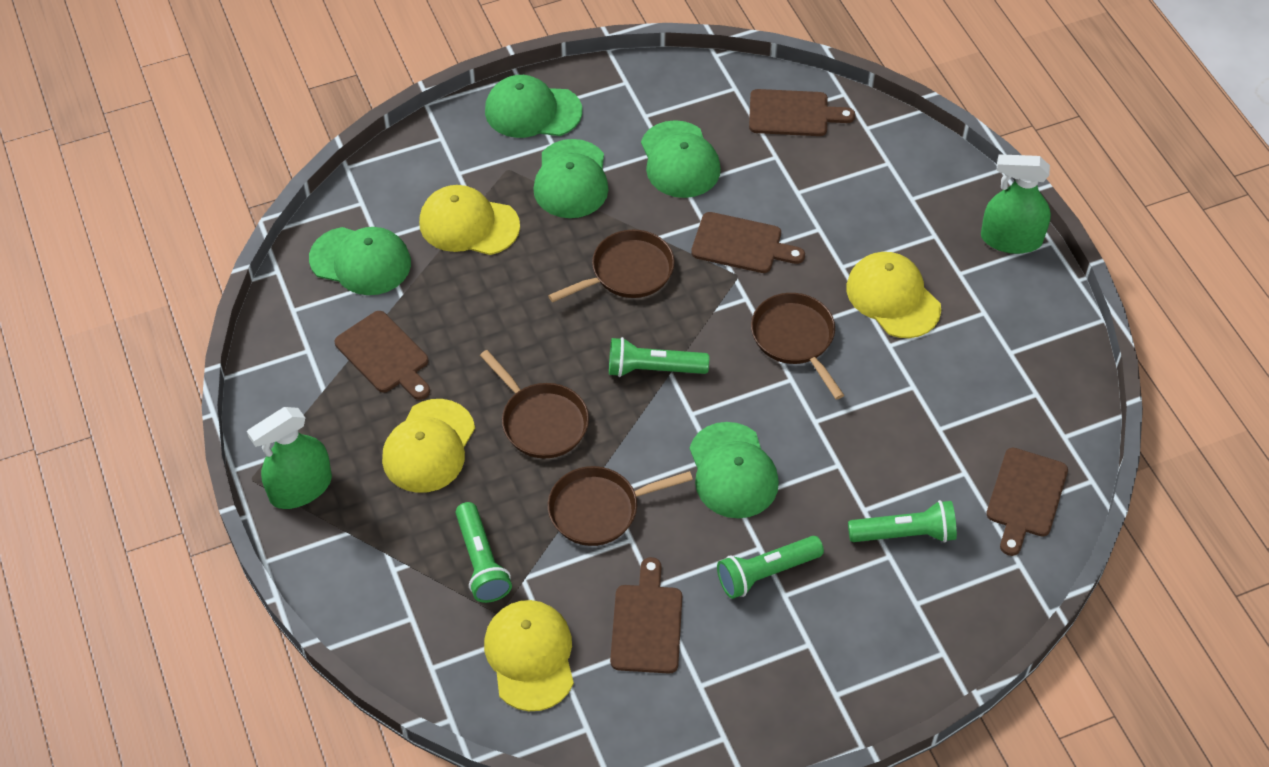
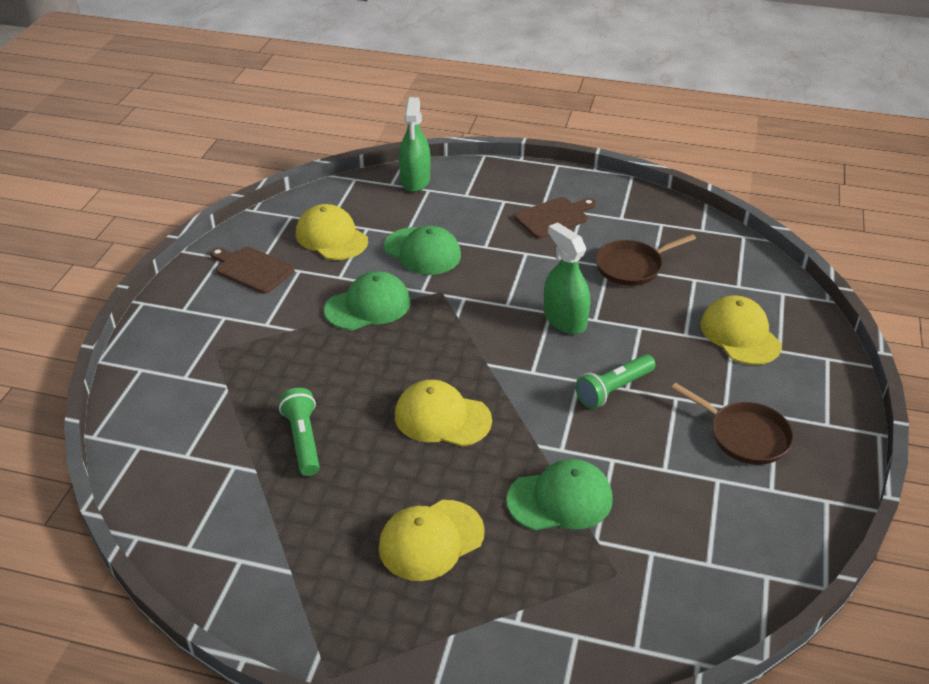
brown cutting board: 5 -> 2
brown pan: 4 -> 2
green cap: 5 -> 3
green flashlight: 4 -> 2

